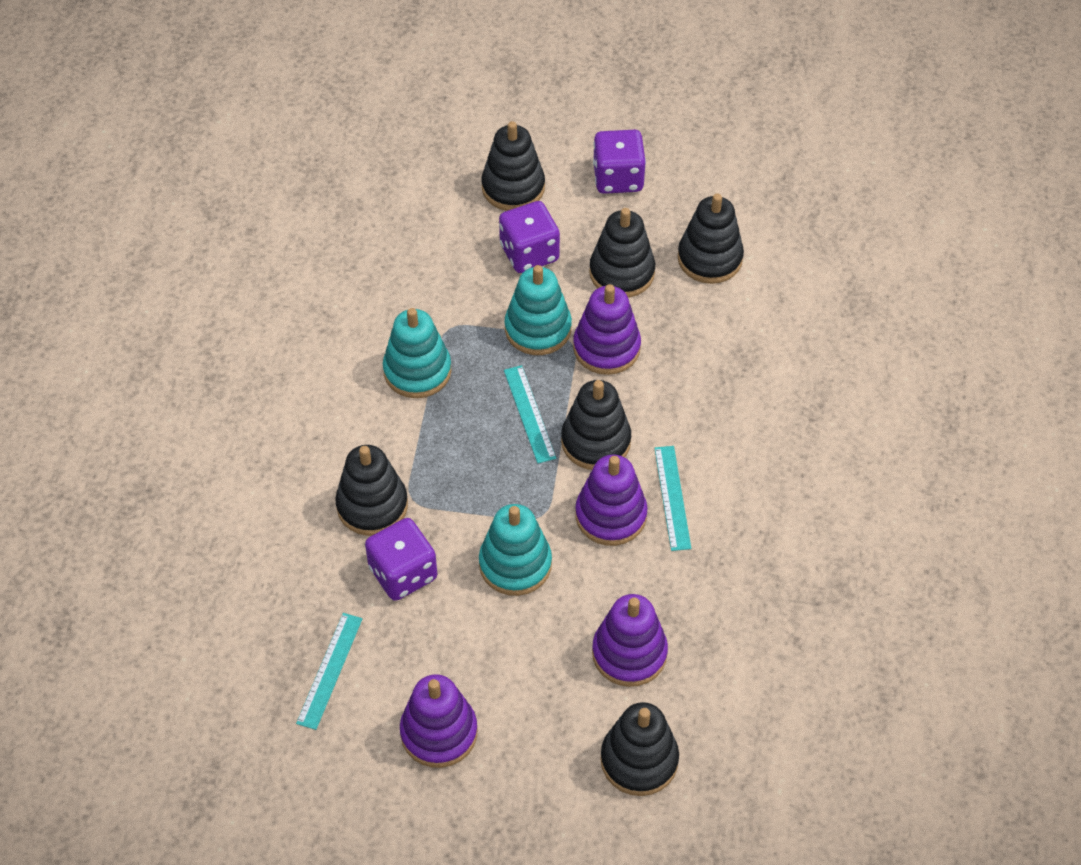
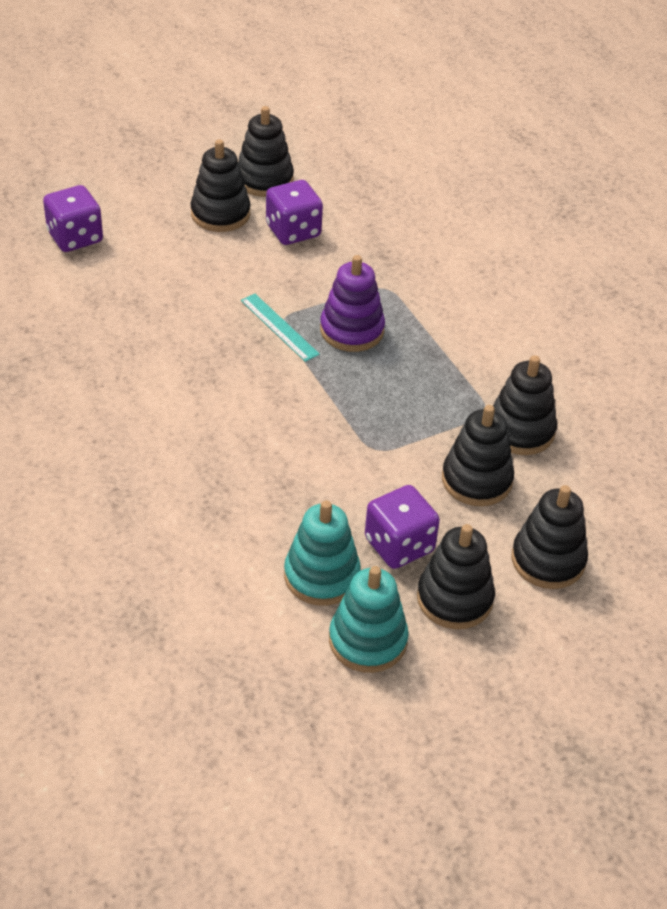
purple stacking toy: 4 -> 1
turquoise ruler: 3 -> 1
turquoise stacking toy: 3 -> 2

